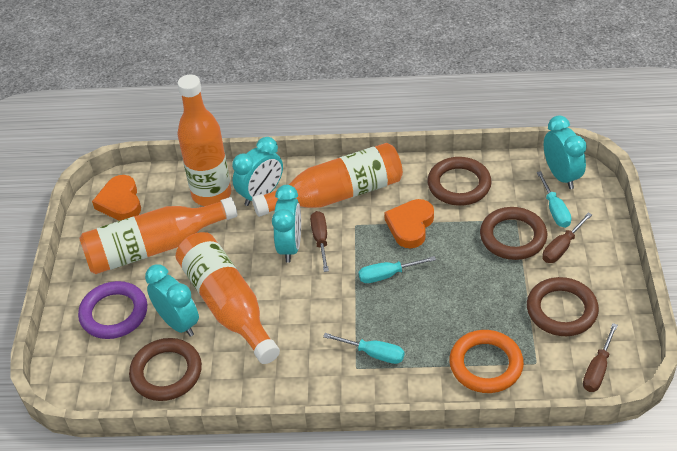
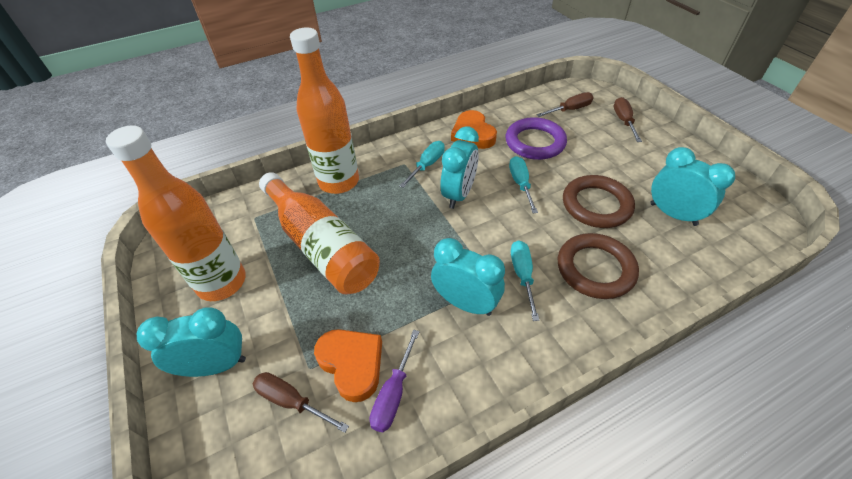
brown ring: 4 -> 2
orange bottle: 4 -> 3
orange ring: 1 -> 0
purple screwdriver: 0 -> 1

